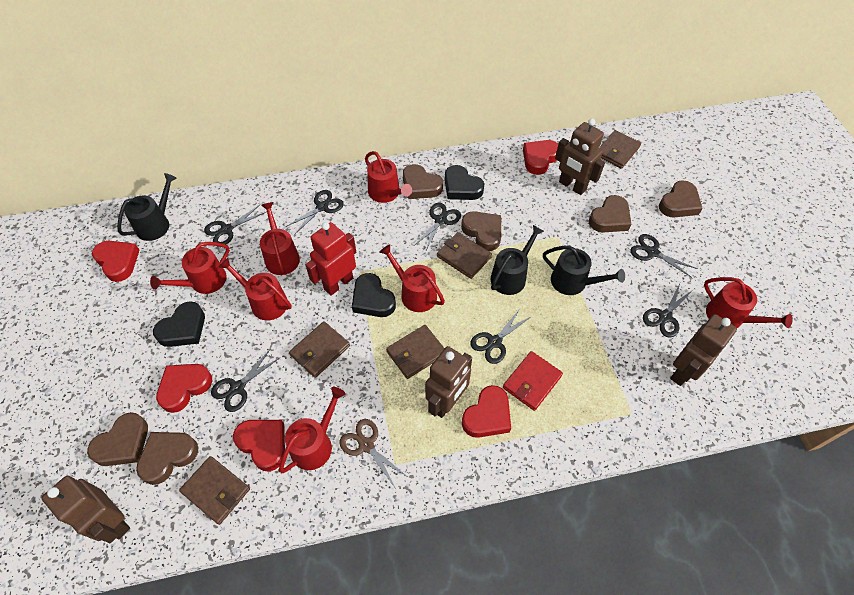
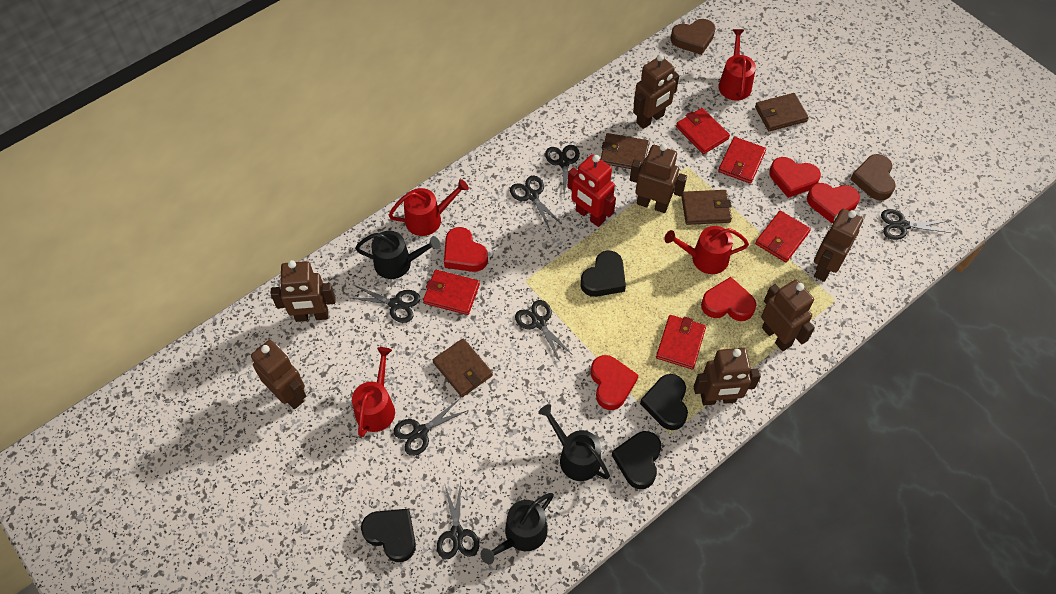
black heart: 3 -> 4
brown heart: 6 -> 2
brown robot: 4 -> 7
brown scissors: 1 -> 0
brown wallet: 5 -> 4
red wallet: 1 -> 5
red watering can: 7 -> 4

